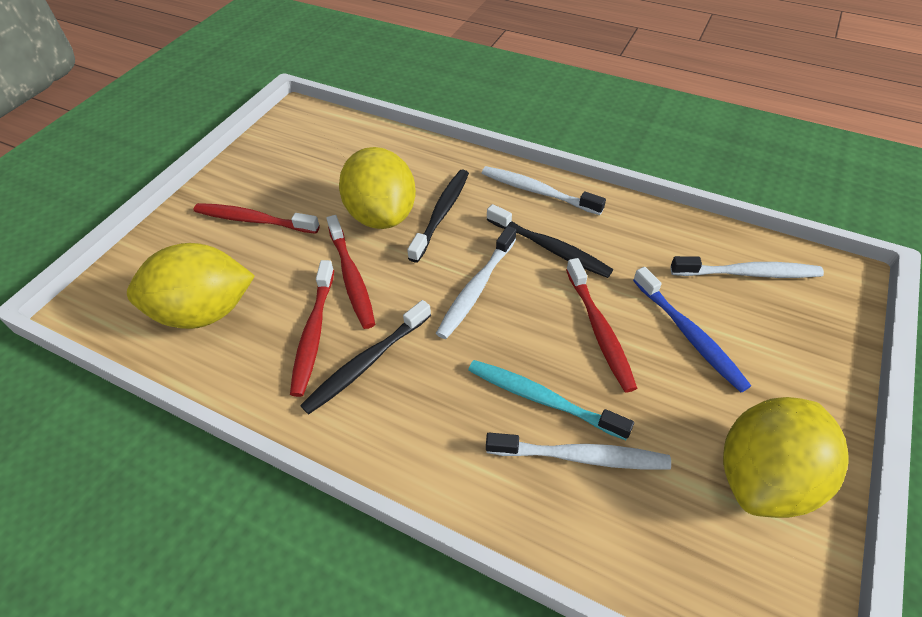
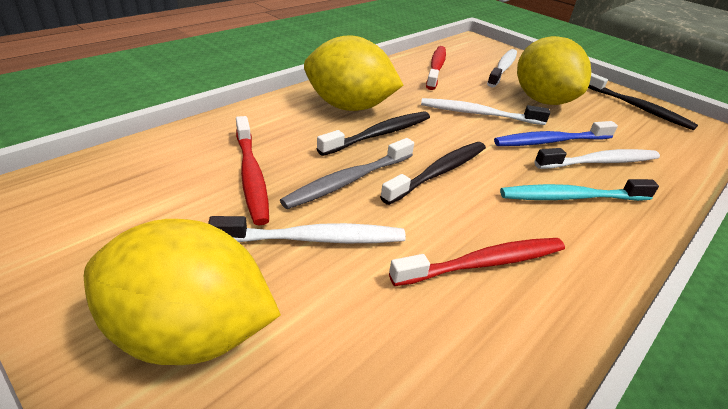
grey toothbrush: 0 -> 1
red toothbrush: 4 -> 3

